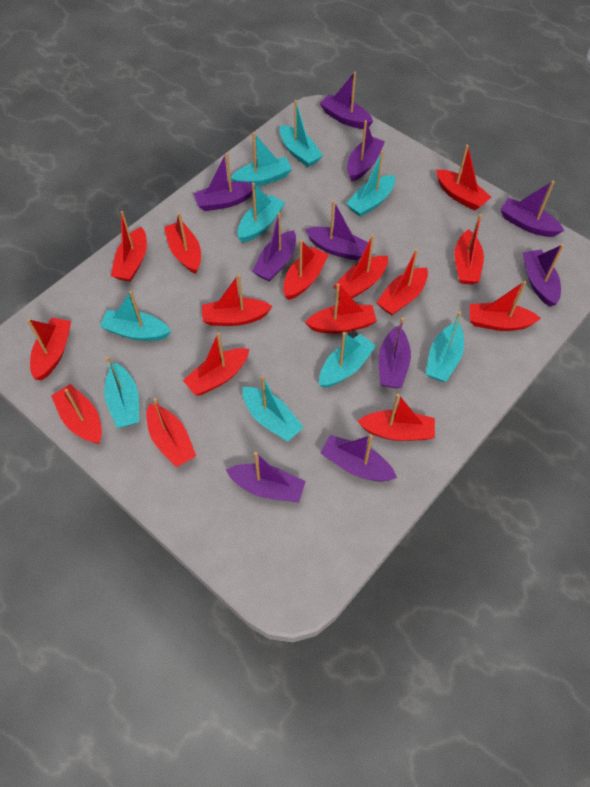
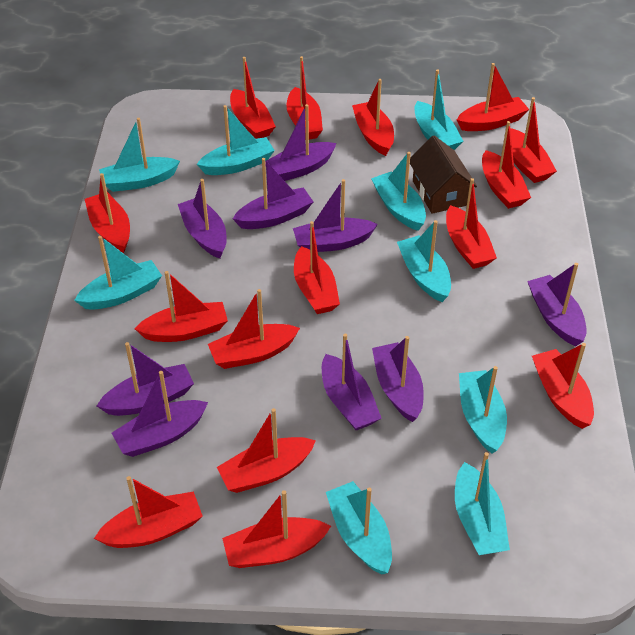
brown house: 0 -> 1
purple boat: 10 -> 9

